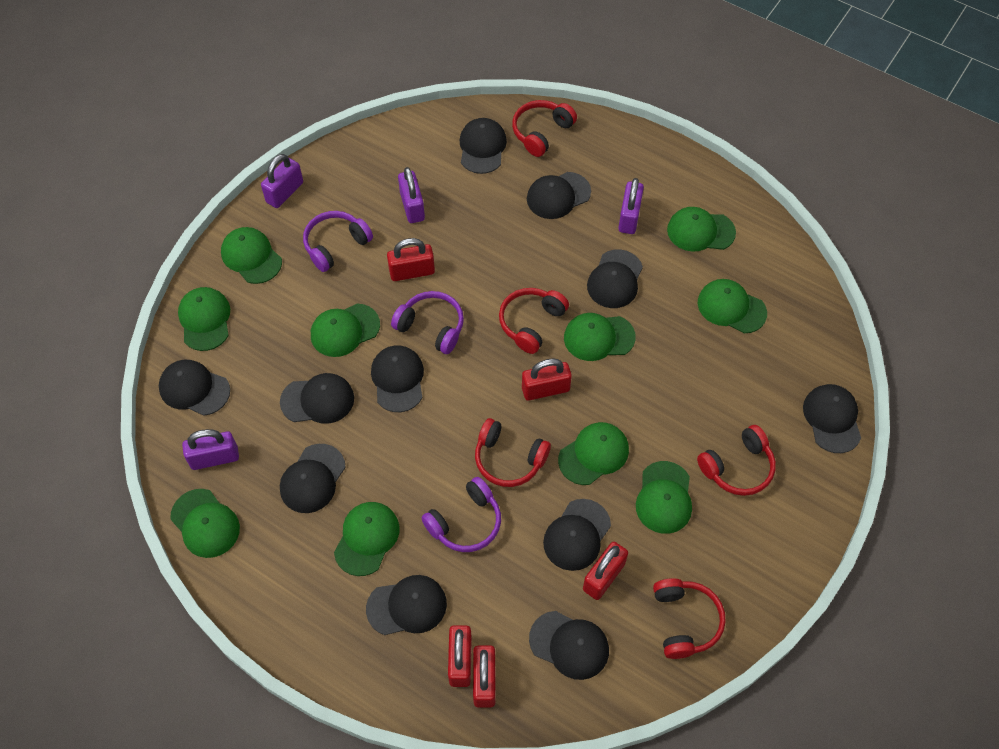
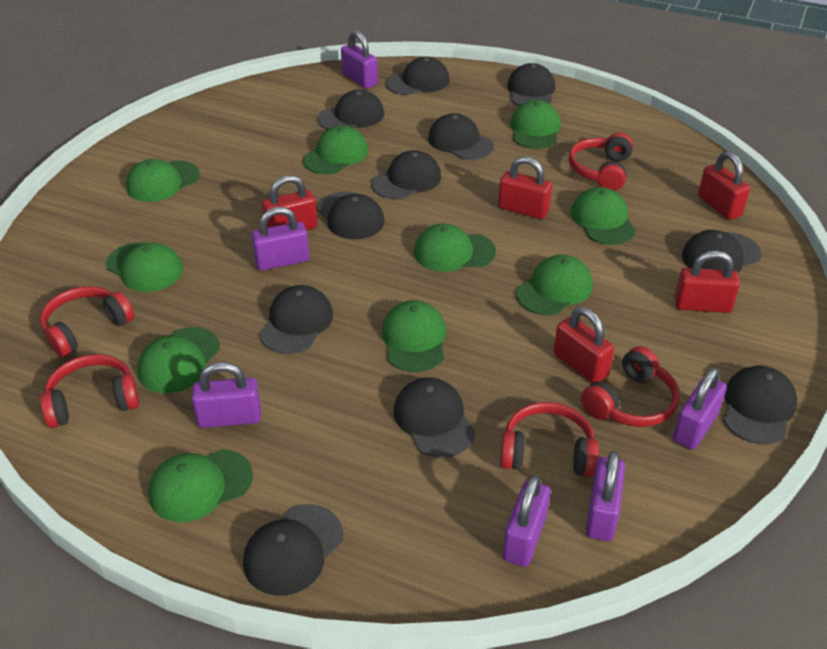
purple headphones: 3 -> 0
purple padlock: 4 -> 6

